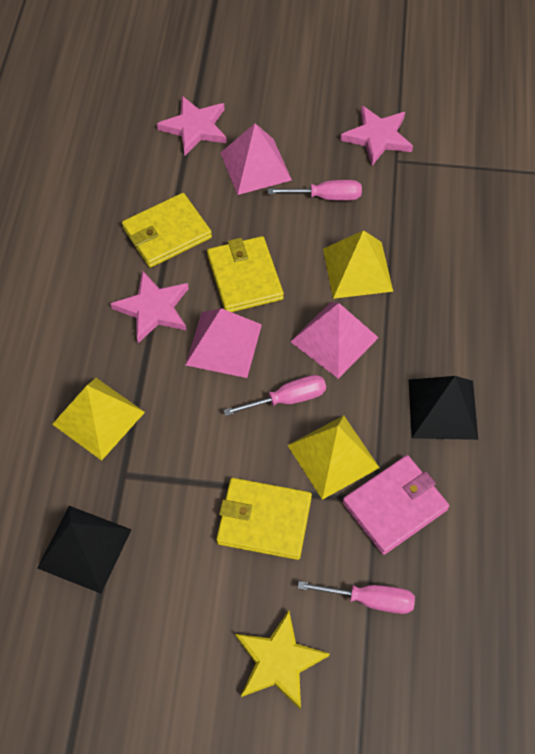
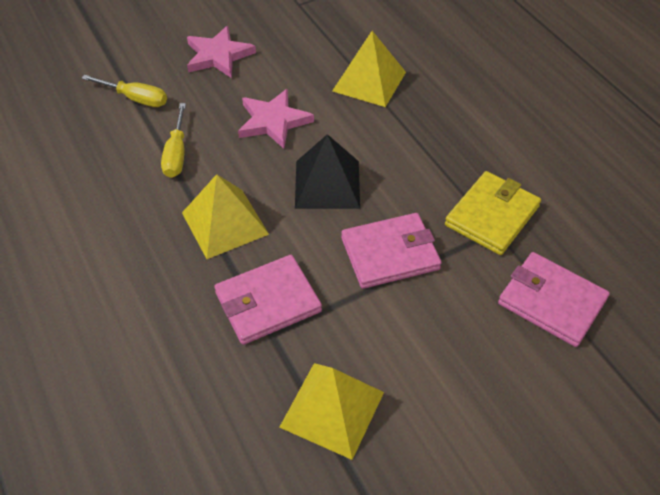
black pyramid: 2 -> 1
pink pyramid: 3 -> 0
pink screwdriver: 3 -> 0
pink star: 3 -> 2
pink wallet: 1 -> 3
yellow screwdriver: 0 -> 2
yellow star: 1 -> 0
yellow wallet: 3 -> 1

